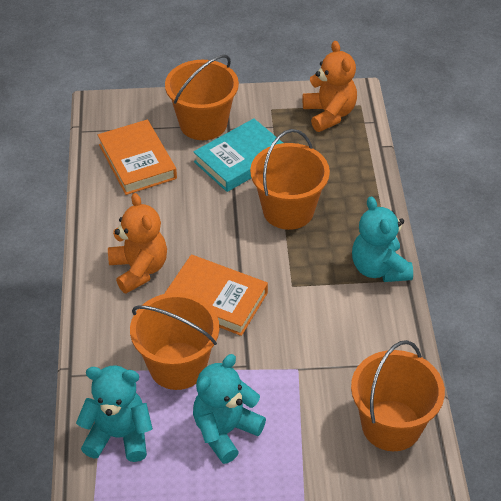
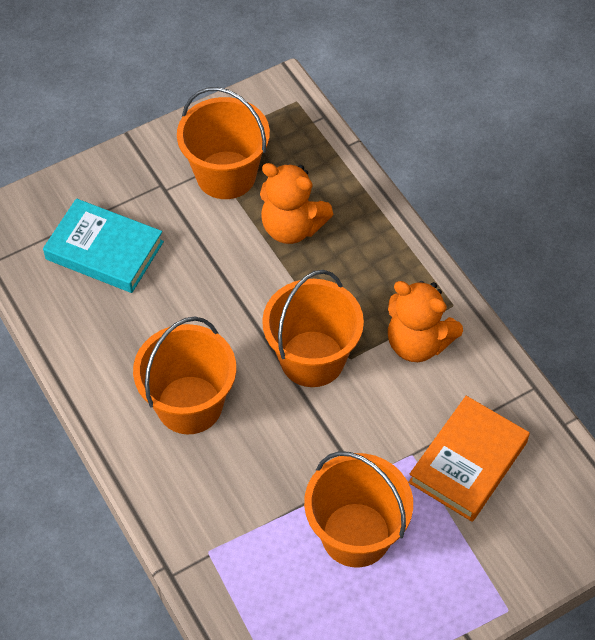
orange book: 2 -> 1
turquoise teddy bear: 3 -> 0

